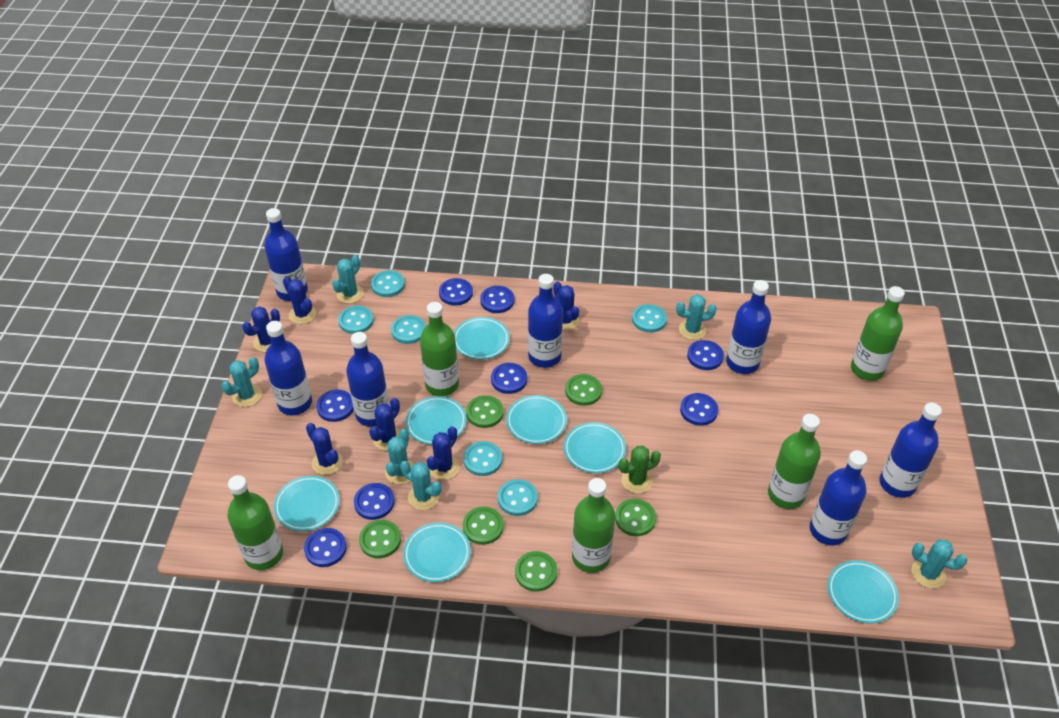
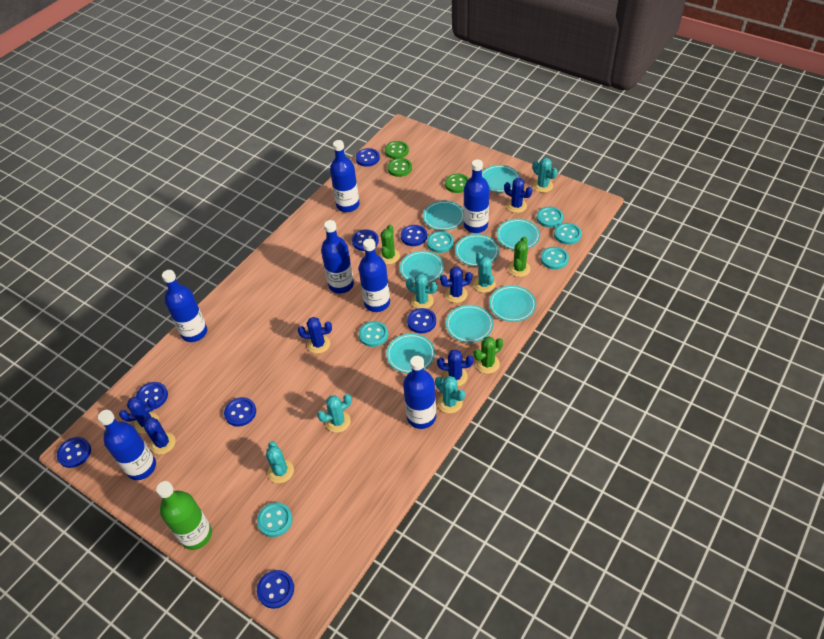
green bottle: 5 -> 1
green button: 6 -> 3
green cactus: 1 -> 3
turquoise plate: 7 -> 8

